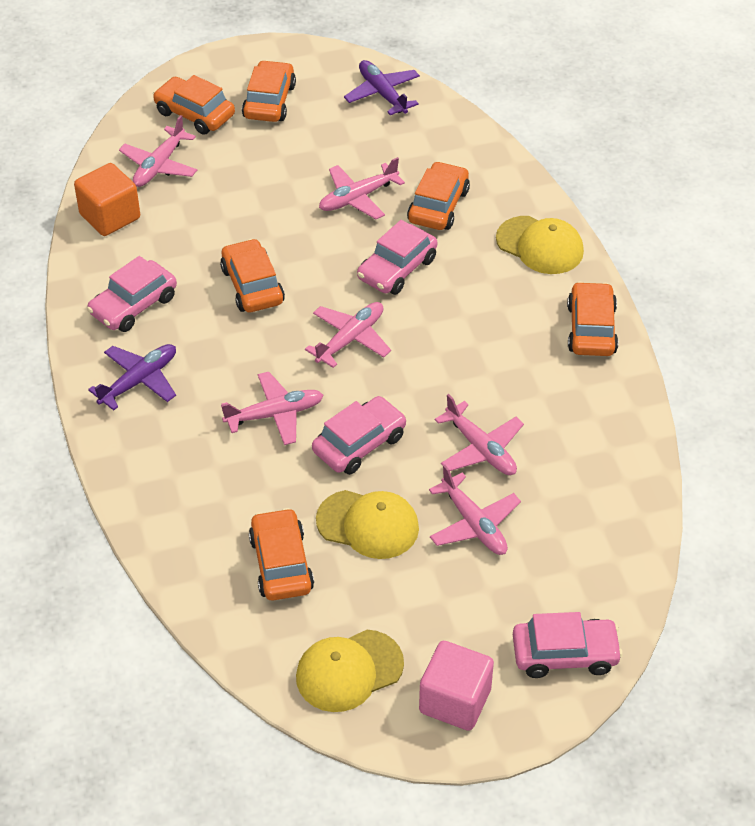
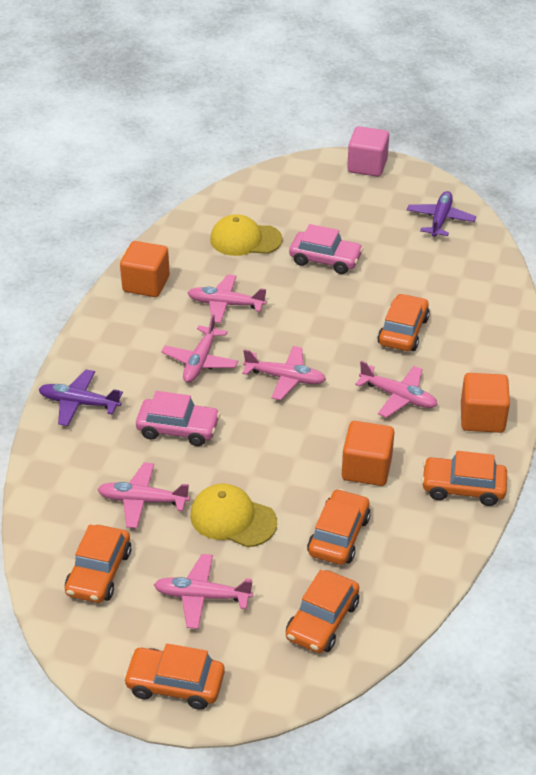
orange cube: 1 -> 3
pink car: 4 -> 2
yellow cap: 3 -> 2

